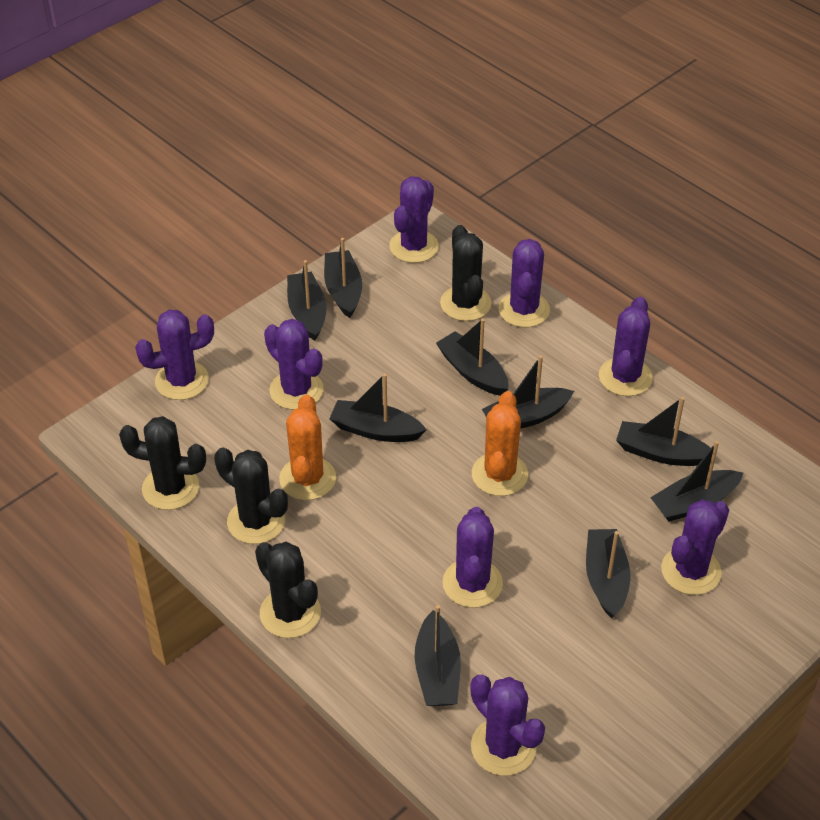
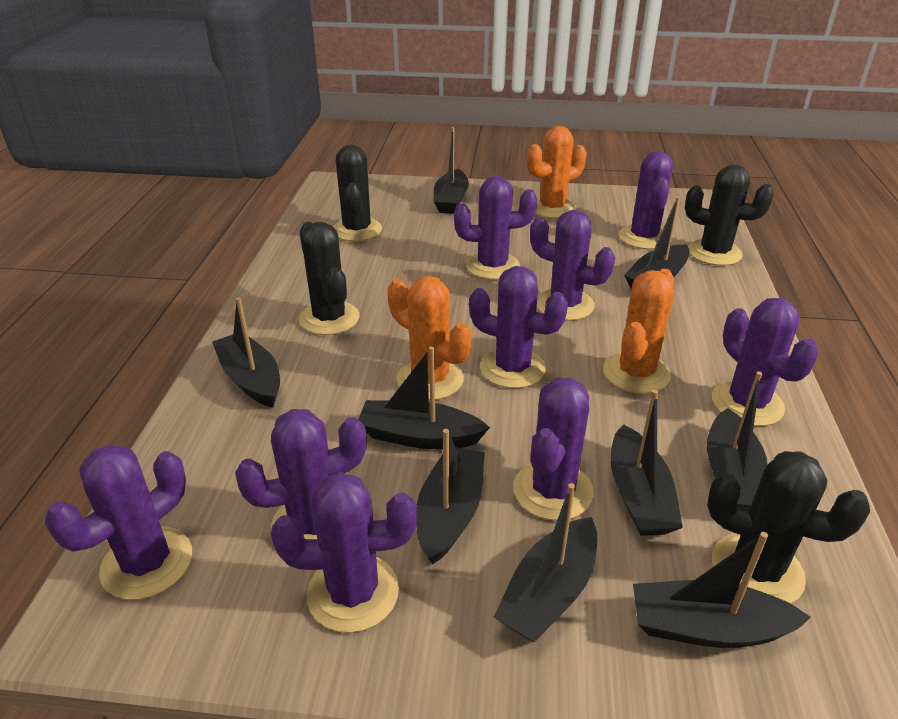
orange cactus: 2 -> 3
purple cactus: 8 -> 9

